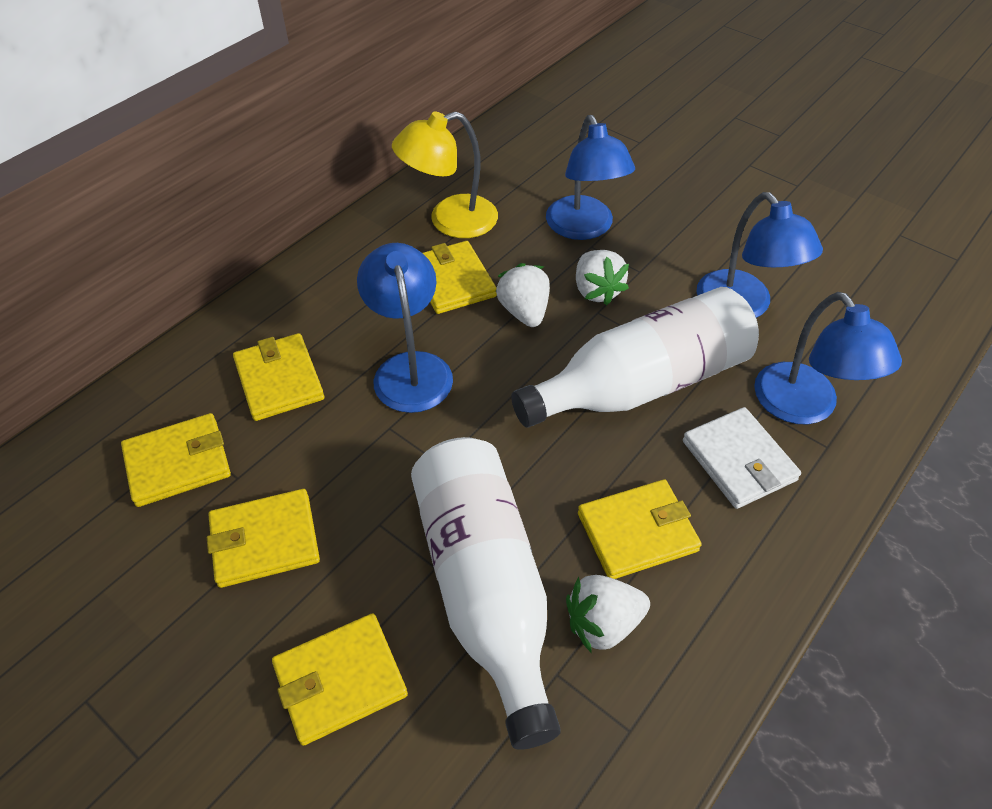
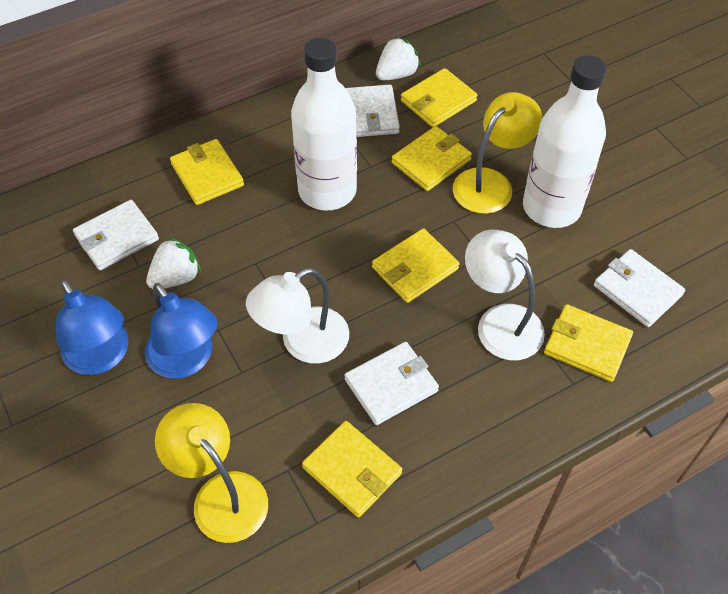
blue lamp: 4 -> 2
white lamp: 0 -> 2
white strawberry: 3 -> 2
white wallet: 1 -> 4
yellow lamp: 1 -> 2

